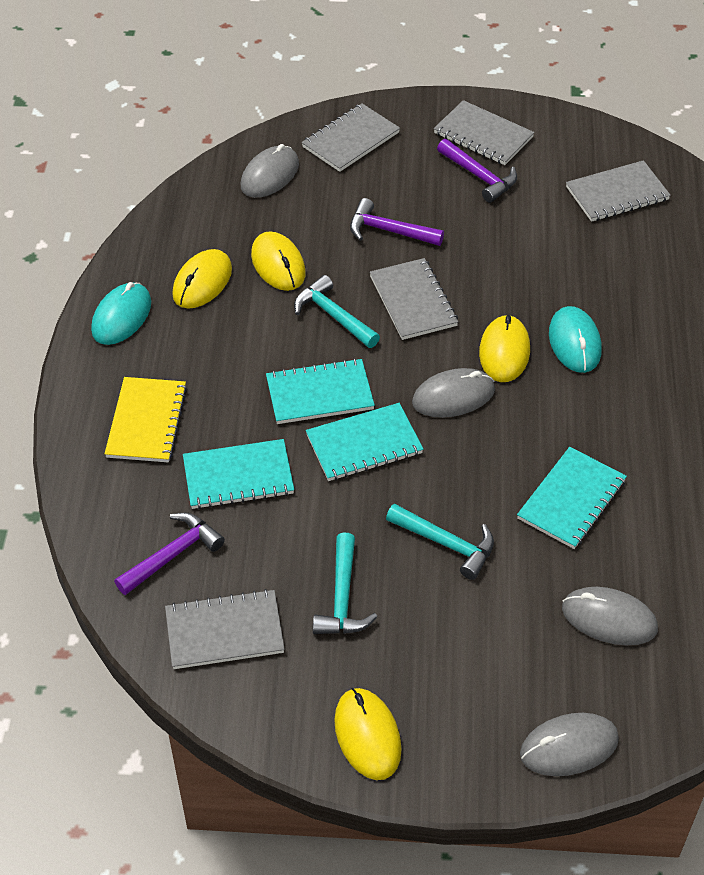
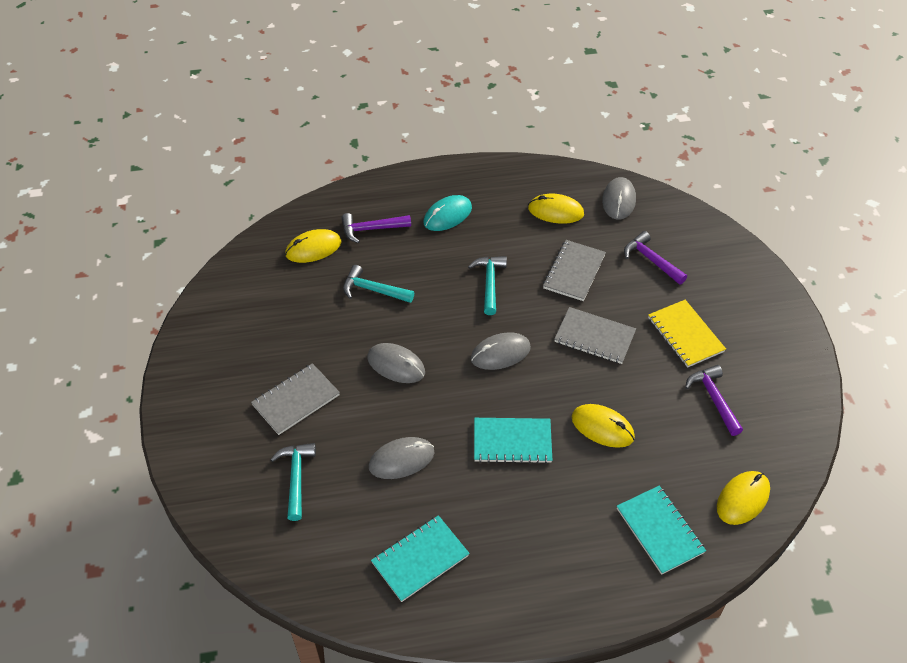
grey notebook: 5 -> 3
turquoise mouse: 2 -> 1
turquoise notebook: 4 -> 3

